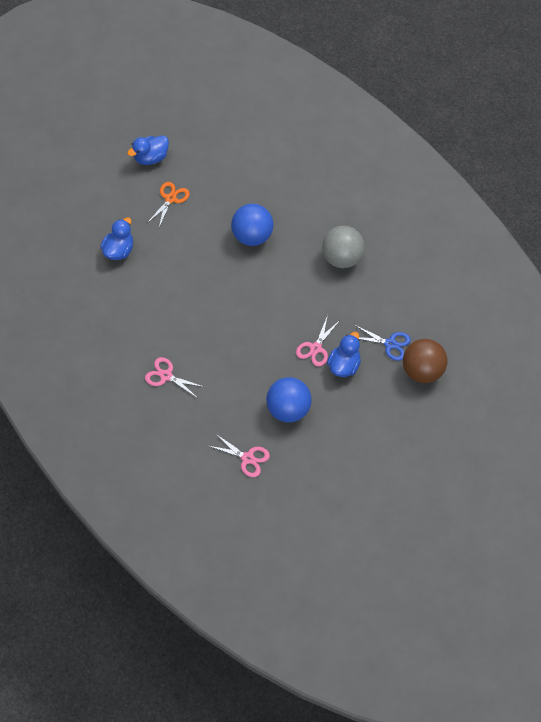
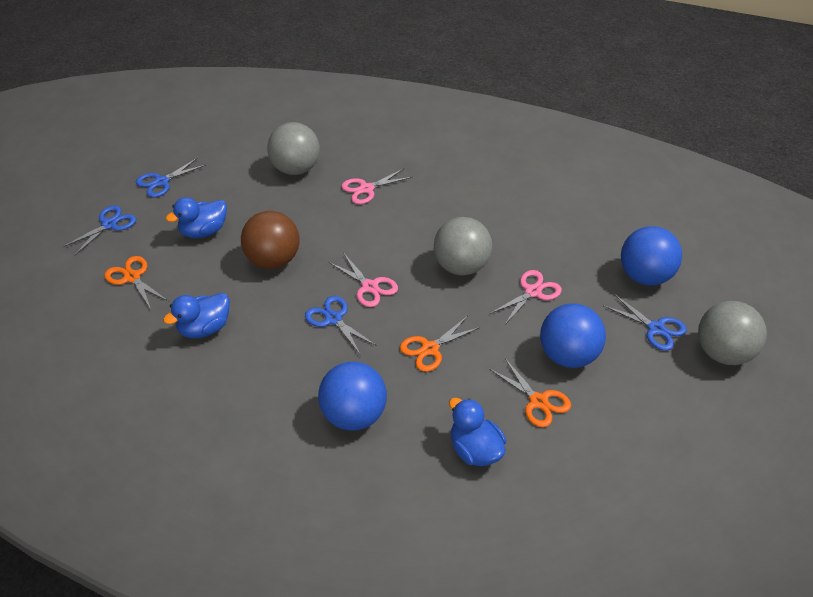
blue ball: 2 -> 3
blue scissors: 1 -> 4
grey ball: 1 -> 3
orange scissors: 1 -> 3

